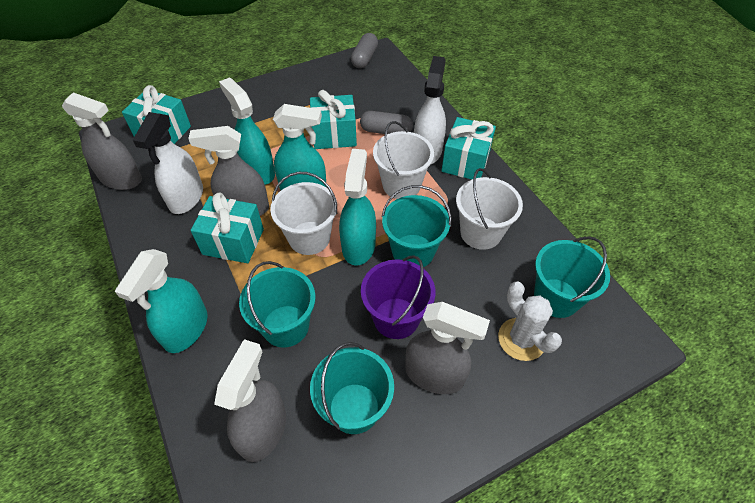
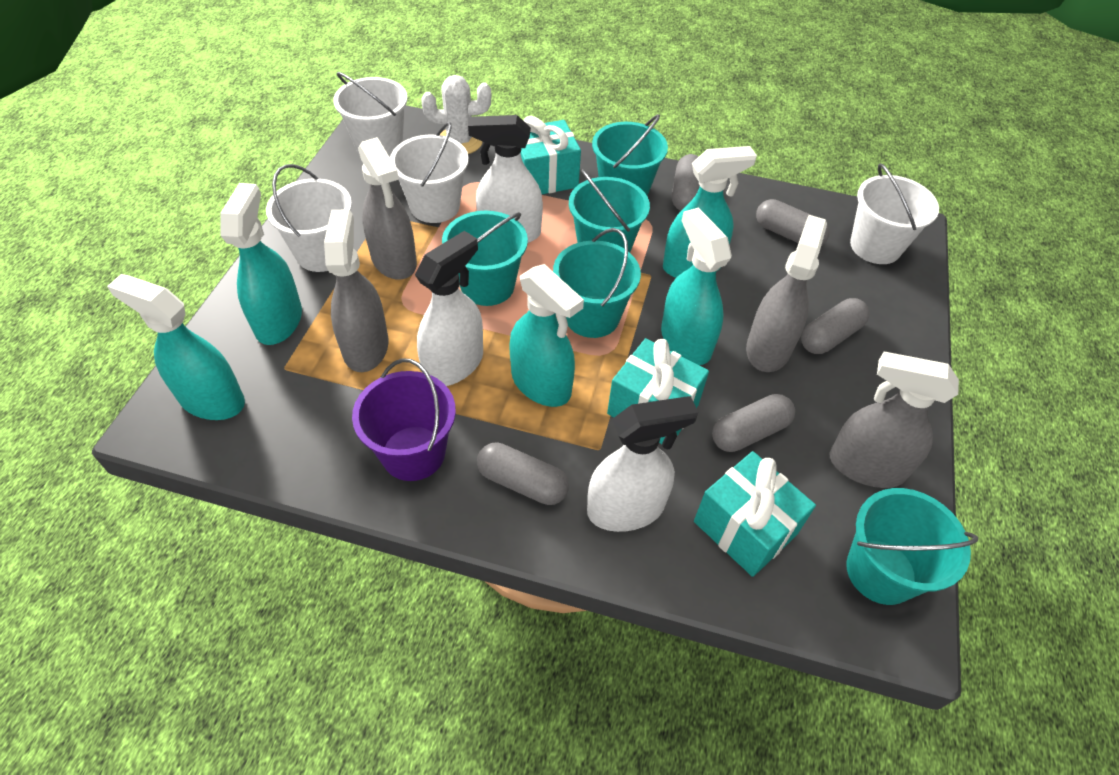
grey capsule: 2 -> 5
turquoise bucket: 4 -> 5
turquoise gift: 4 -> 3
turquoise spray bottle: 4 -> 5
white bucket: 3 -> 4
white spray bottle: 2 -> 3

